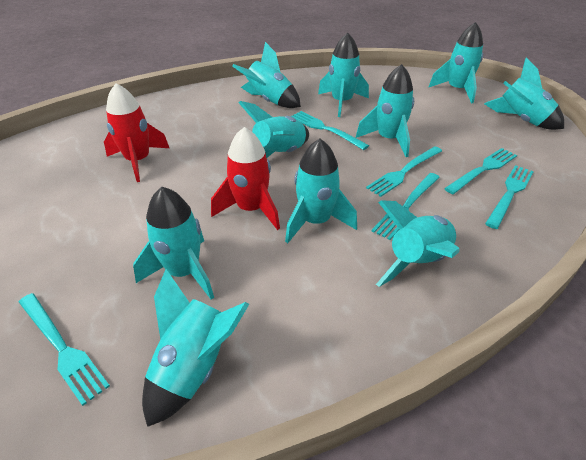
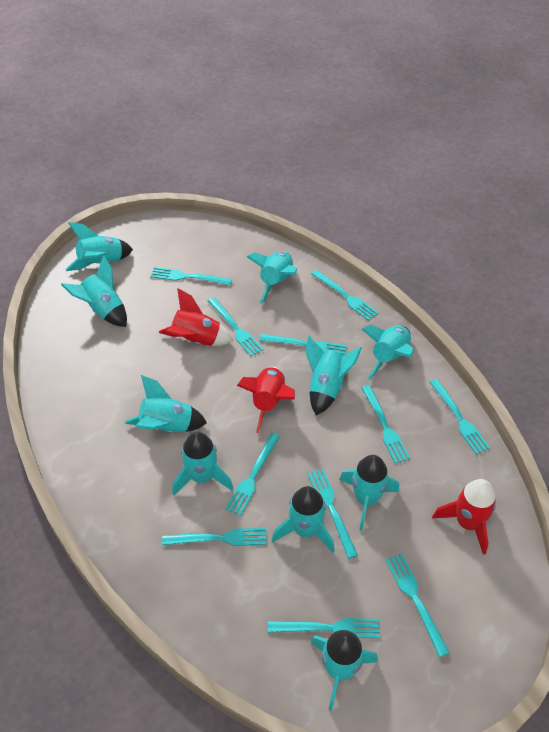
red rocket: 2 -> 3
turquoise fork: 6 -> 11

